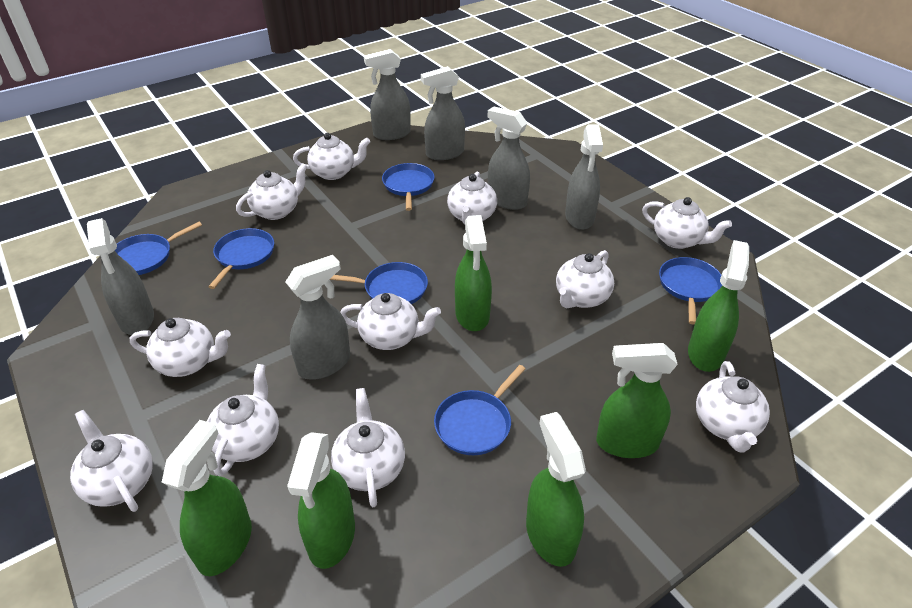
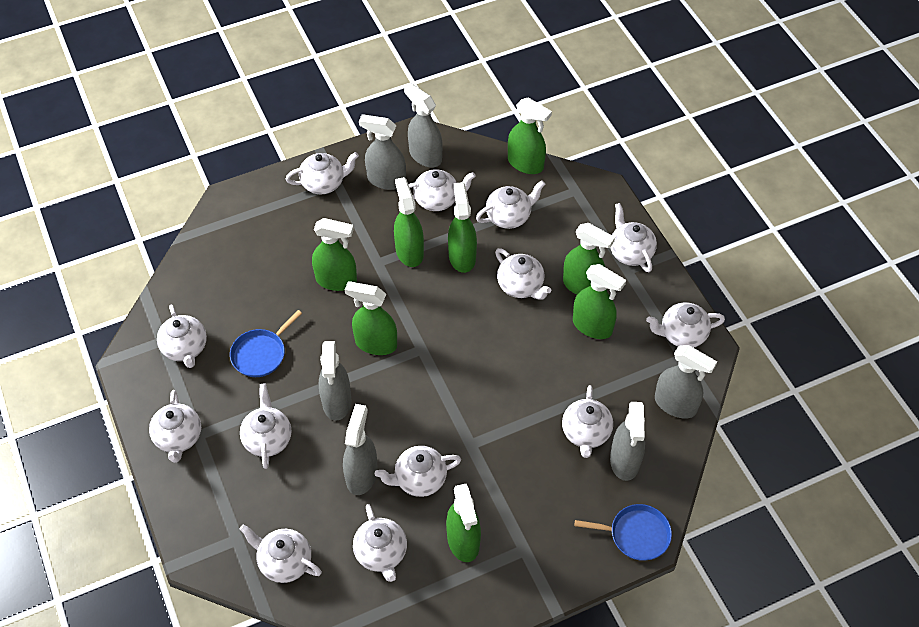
blue pan: 6 -> 2
green spray bottle: 6 -> 8
white teapot: 11 -> 13

